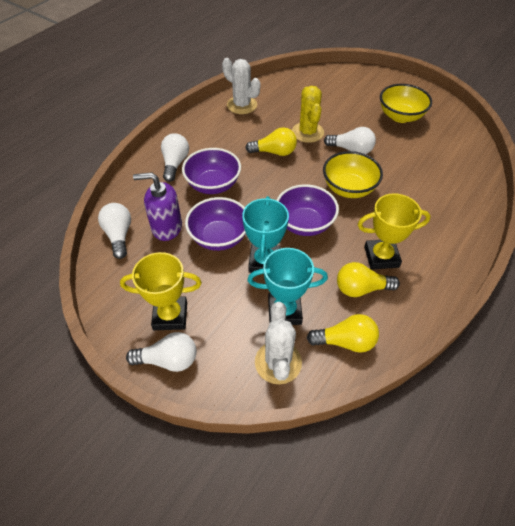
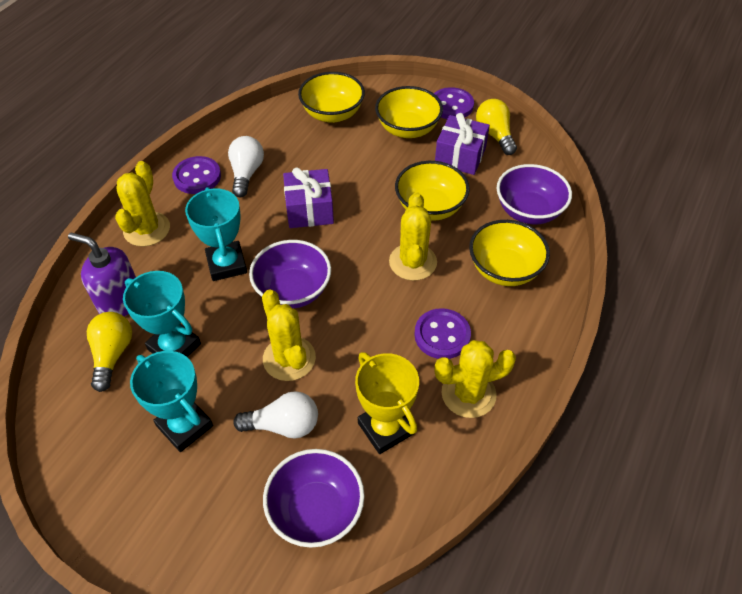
purple button: 0 -> 3
purple gift: 0 -> 2
turquoise trophy: 2 -> 3
white cactus: 2 -> 0
white light bulb: 4 -> 2
yellow bowl: 2 -> 4
yellow cactus: 1 -> 4
yellow light bulb: 3 -> 2
yellow trophy: 2 -> 1

